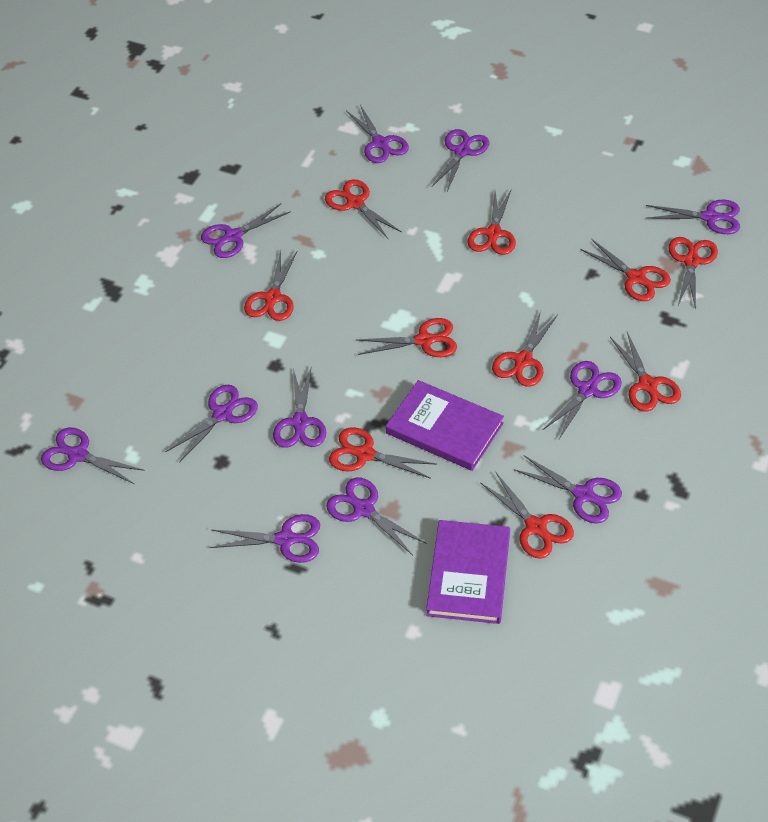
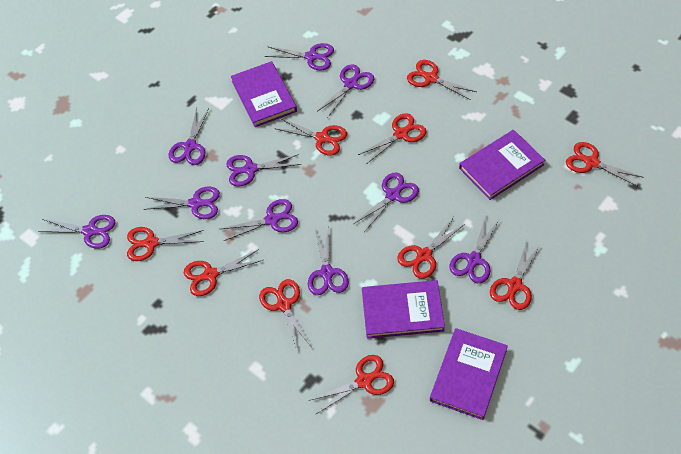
purple book: 2 -> 4
purple scissors: 11 -> 10

